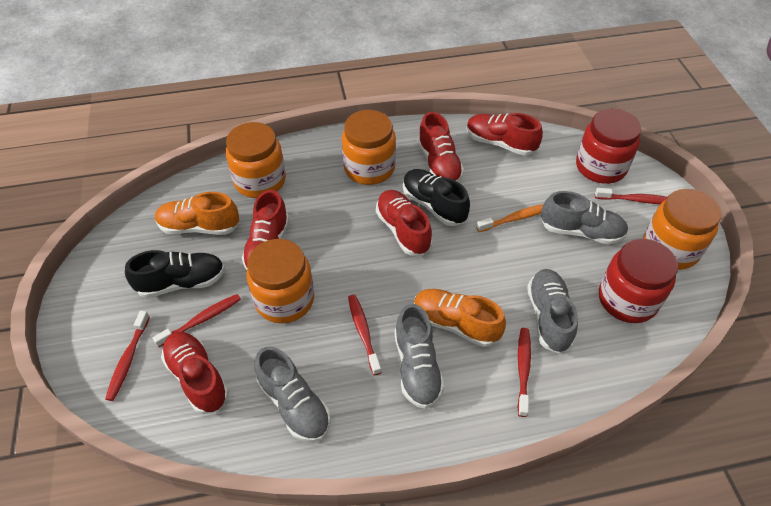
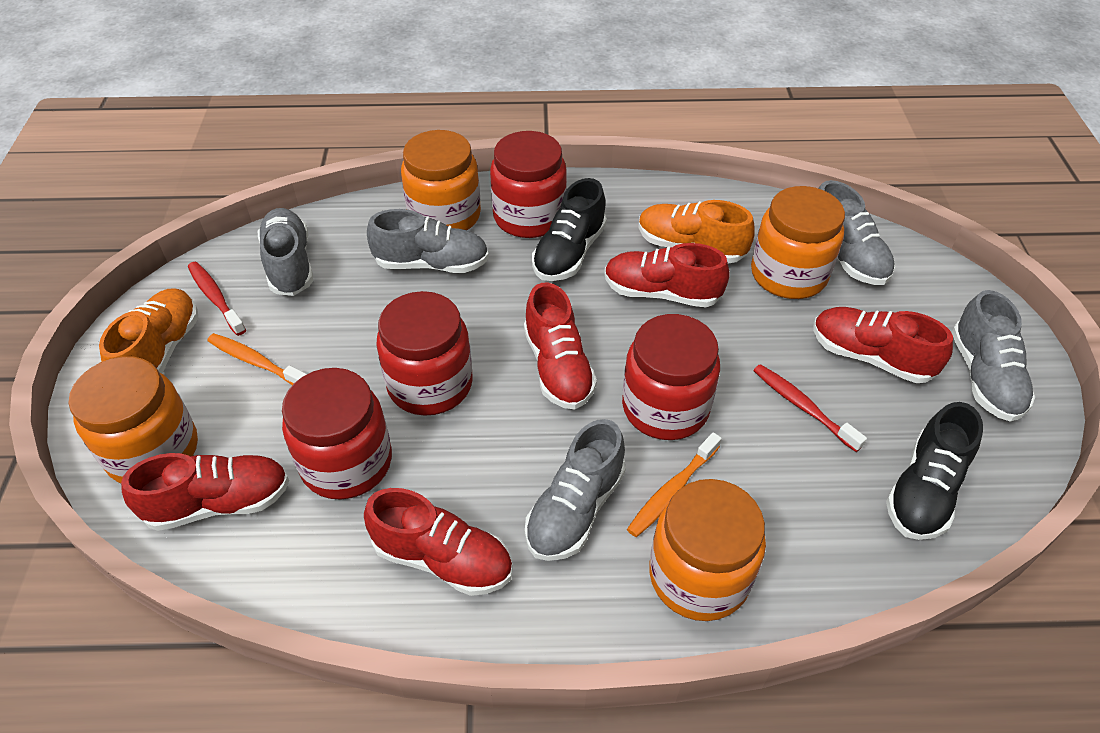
grey shoe: 4 -> 5
orange toothbrush: 1 -> 2
red jar: 2 -> 4
red toothbrush: 5 -> 2

